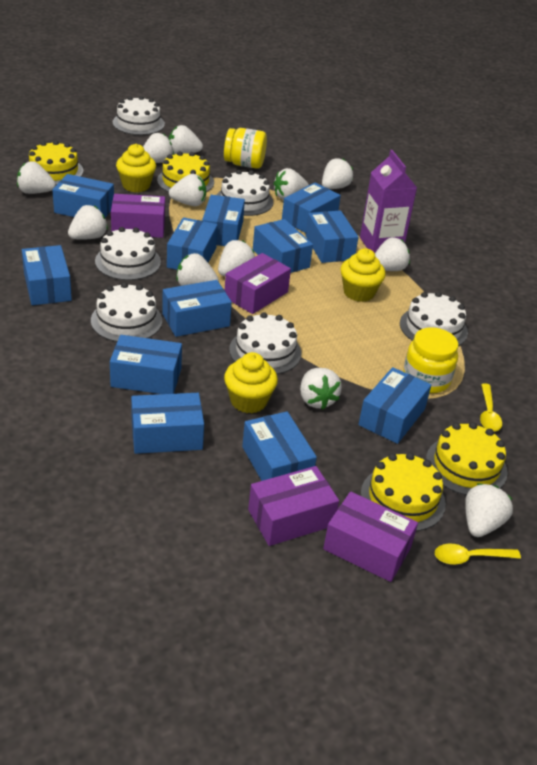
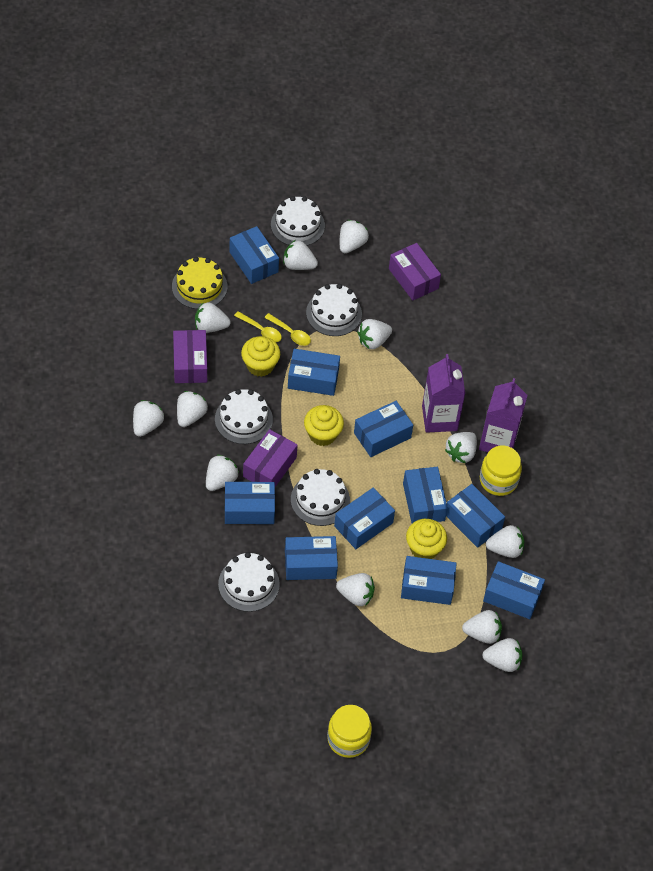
blue box: 12 -> 10
purple box: 4 -> 3
purple carton: 1 -> 2
white cake: 6 -> 5
yellow cake: 4 -> 1

